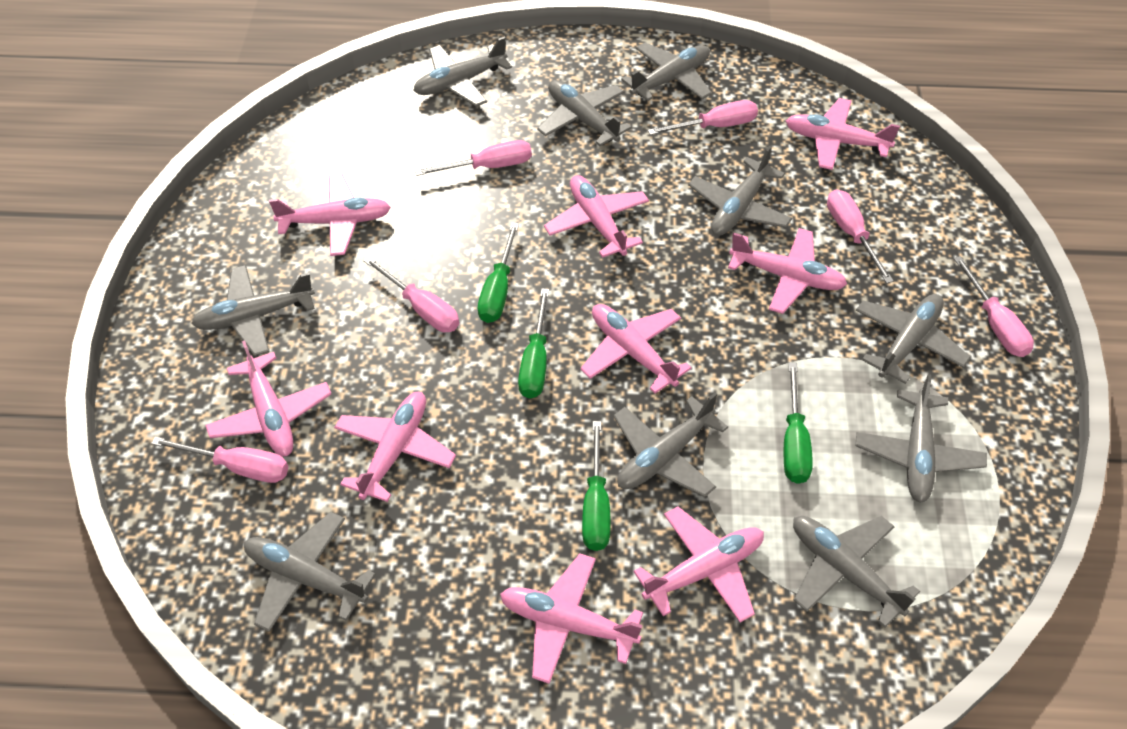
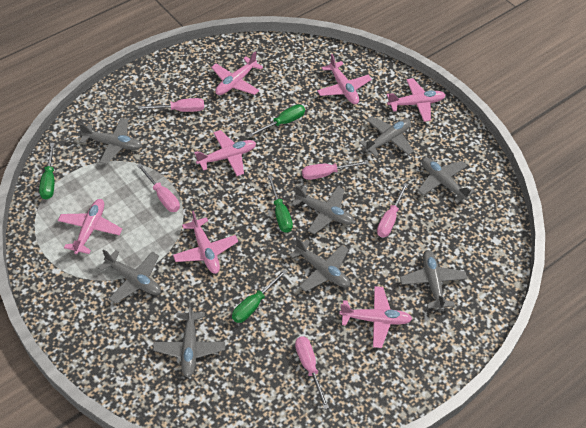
grey plane: 10 -> 8
pink plane: 9 -> 7
pink screwdriver: 6 -> 5

